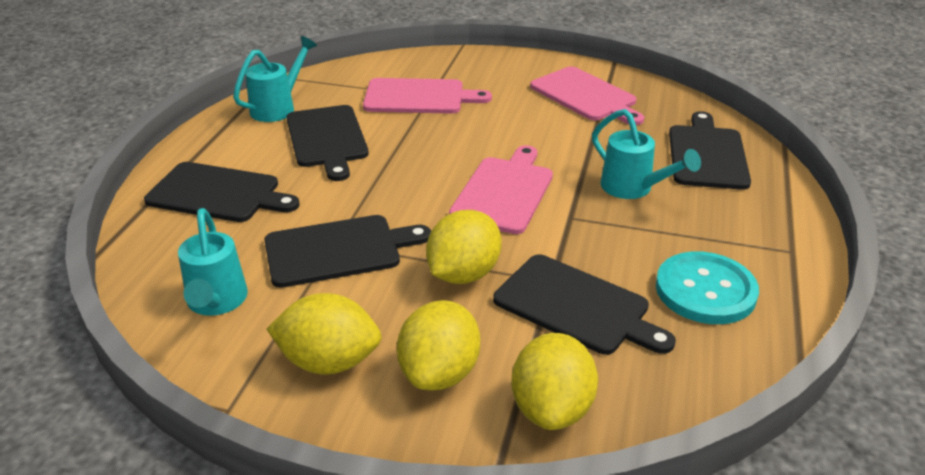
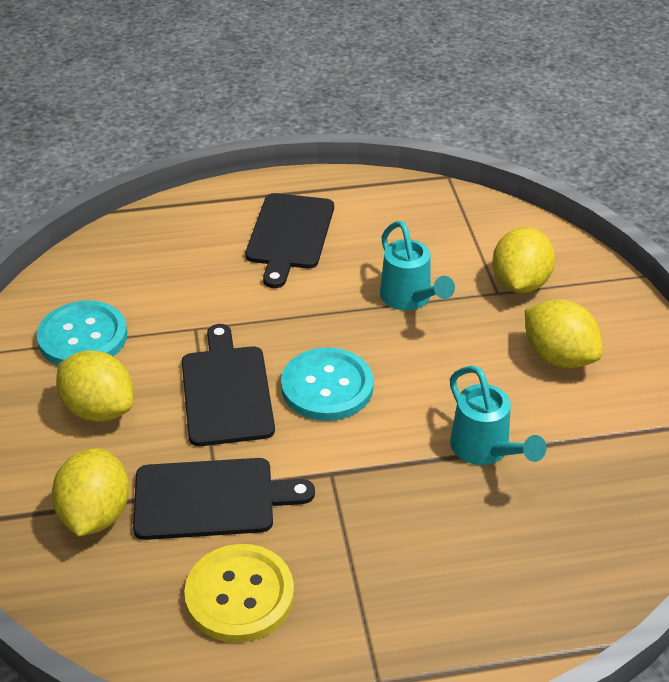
black cutting board: 5 -> 3
pink cutting board: 3 -> 0
turquoise button: 1 -> 2
turquoise watering can: 3 -> 2
yellow button: 0 -> 1

